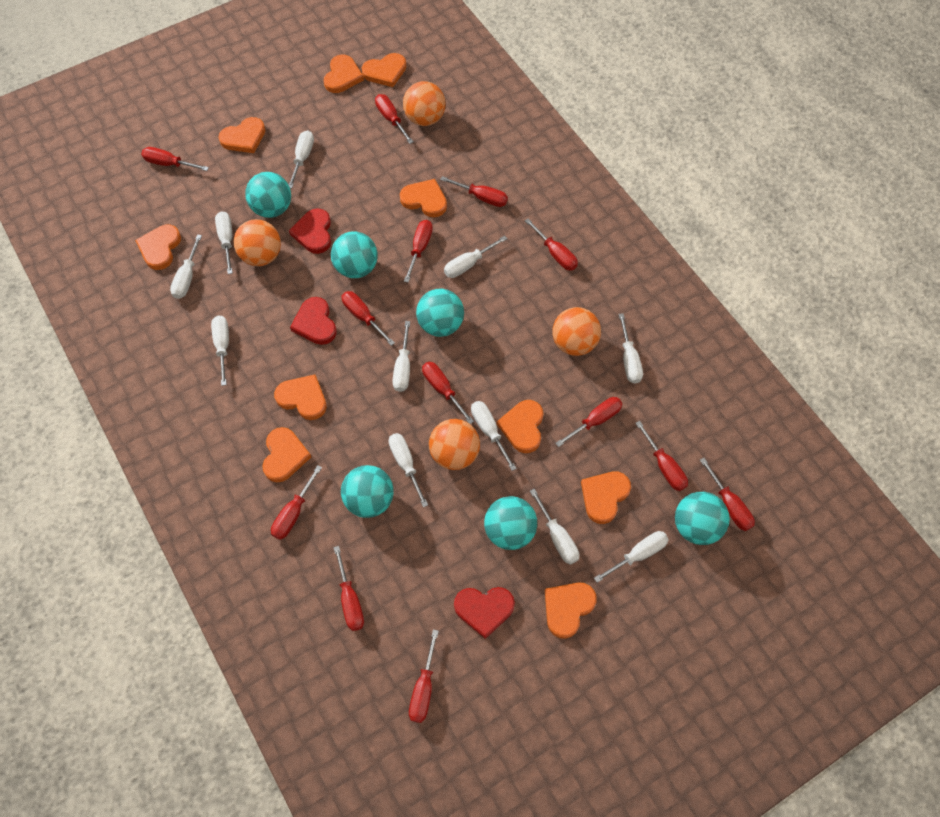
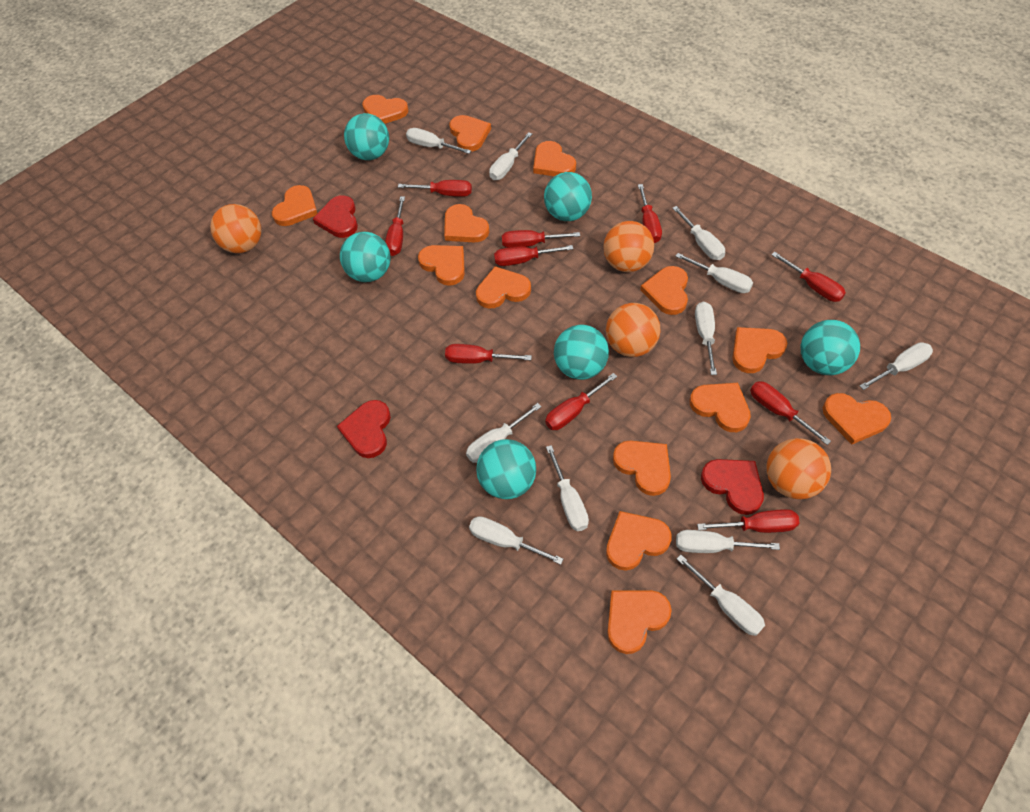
orange heart: 10 -> 14
red screwdriver: 13 -> 10

